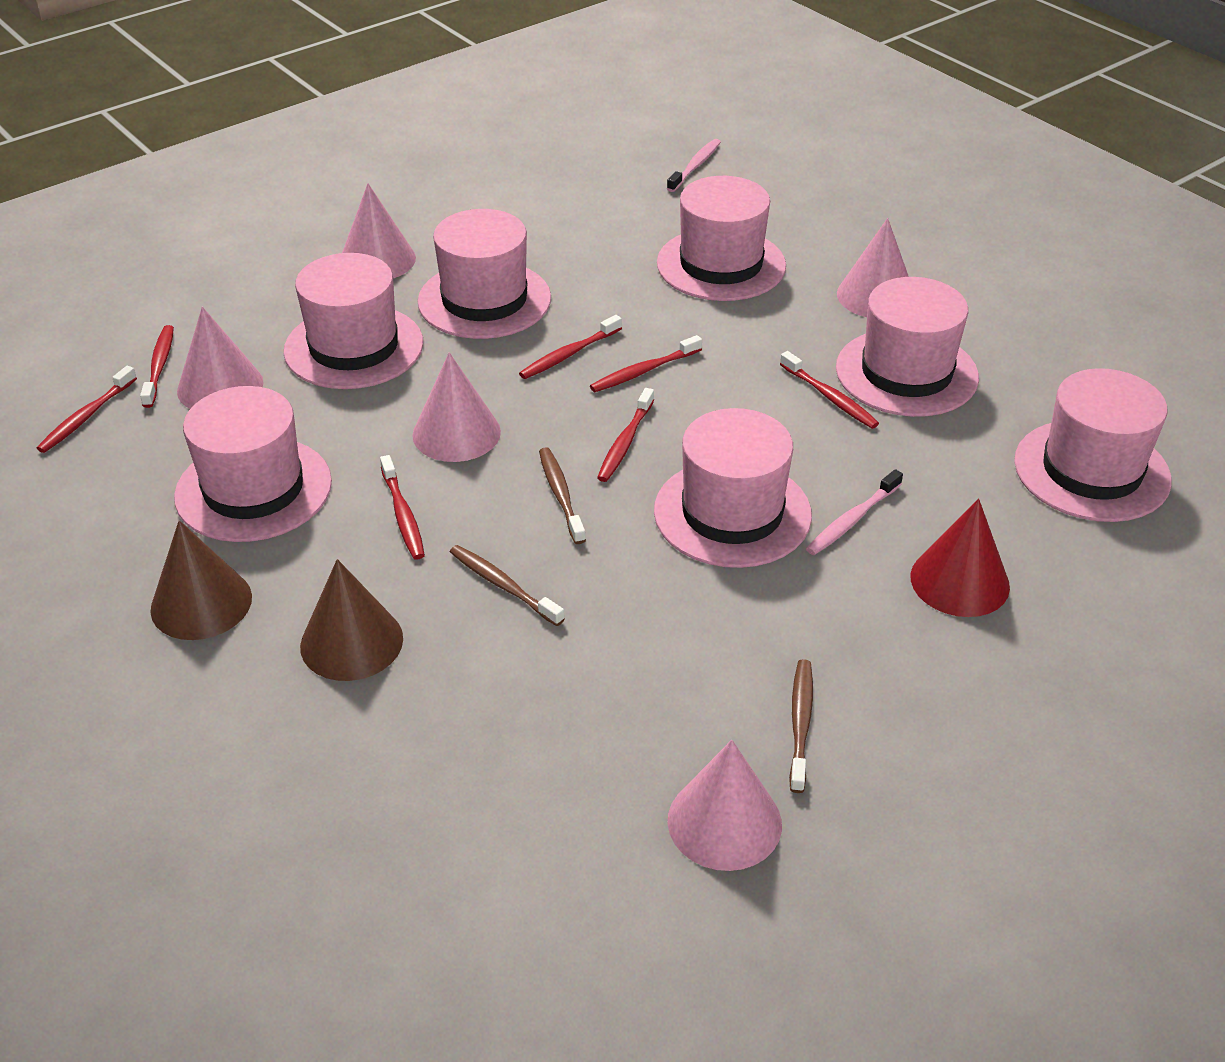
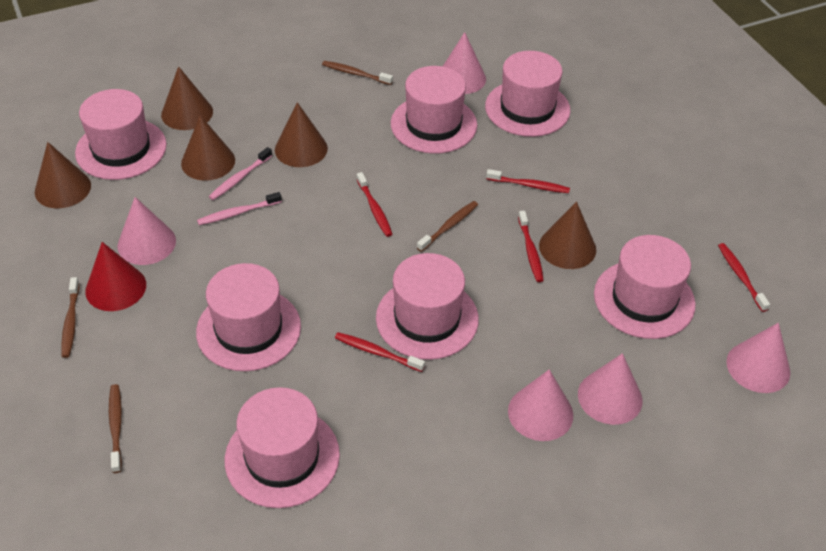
brown cone: 2 -> 5
brown toothbrush: 3 -> 4
red toothbrush: 7 -> 5

